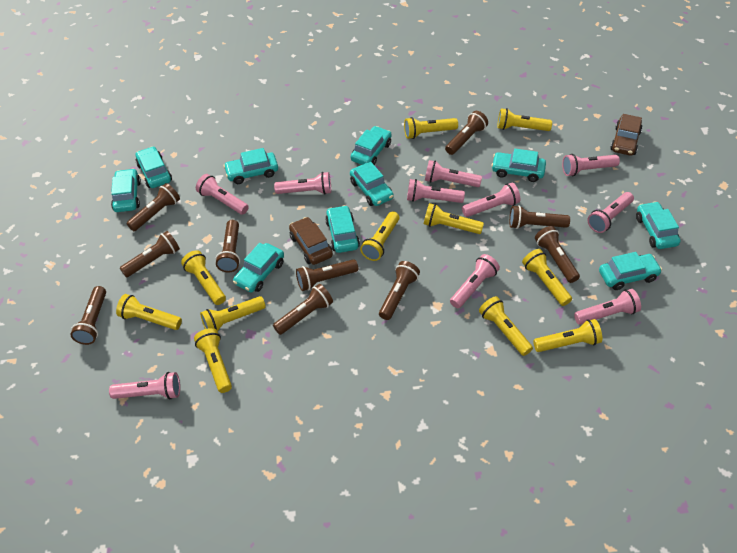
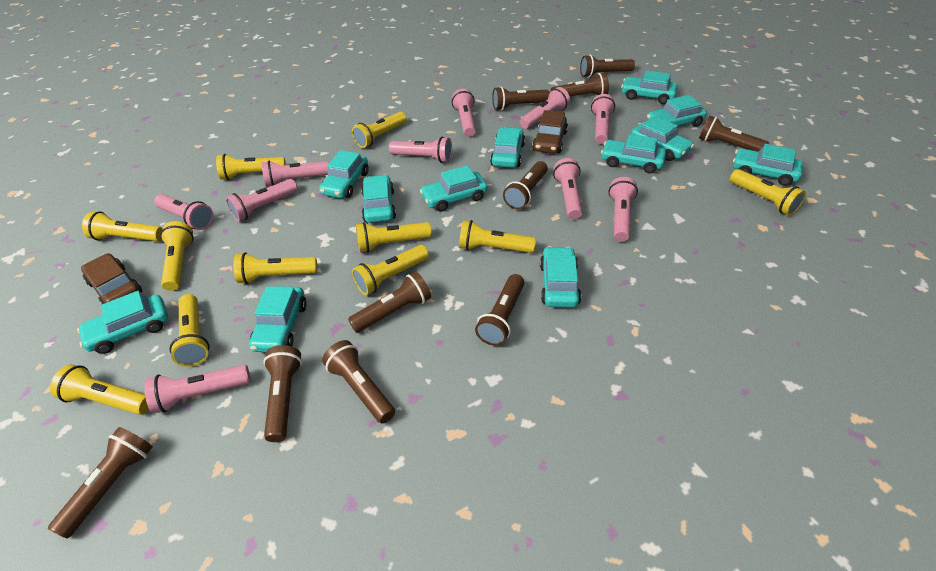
turquoise car: 10 -> 12

